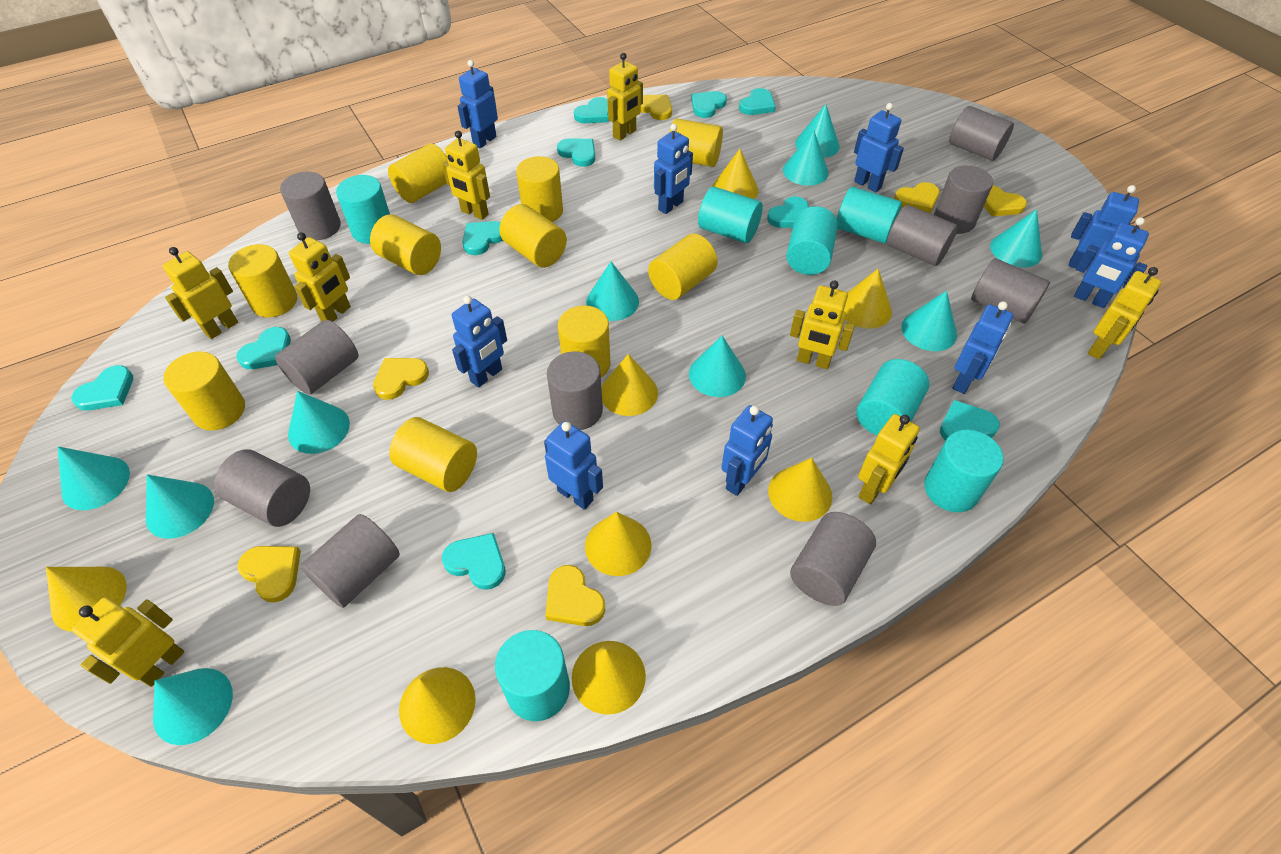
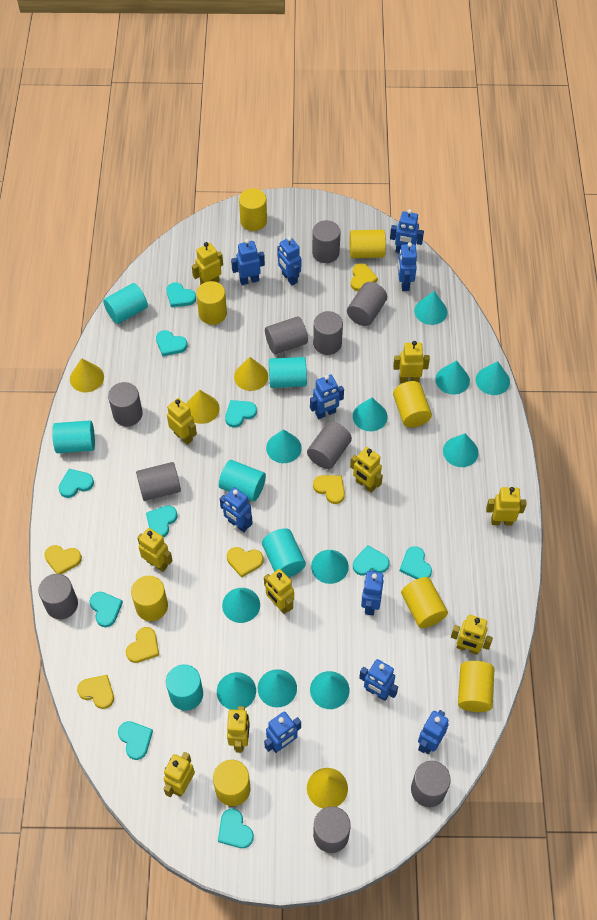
blue robot: 9 -> 10
turquoise cone: 10 -> 11
turquoise cylinder: 7 -> 6
yellow cone: 8 -> 4
yellow cylinder: 10 -> 8
yellow robot: 8 -> 10

